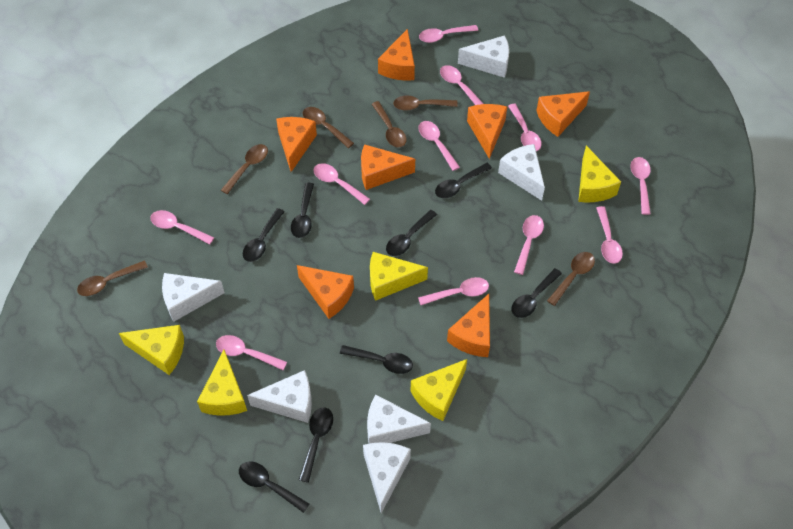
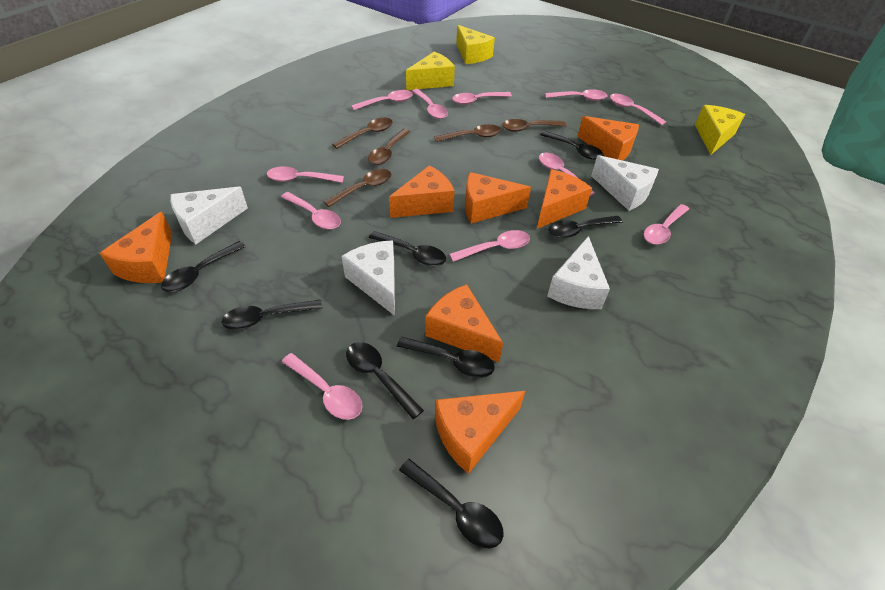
brown spoon: 6 -> 5
white cheese: 6 -> 4
yellow cheese: 5 -> 3

